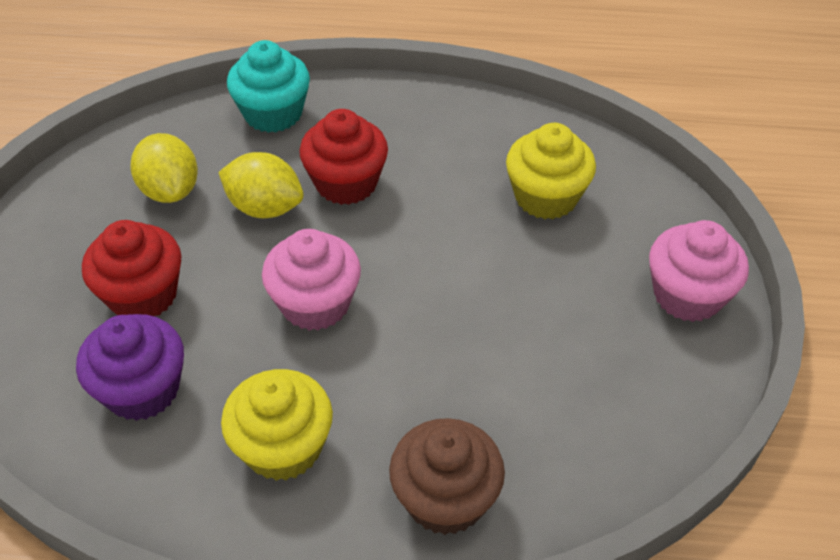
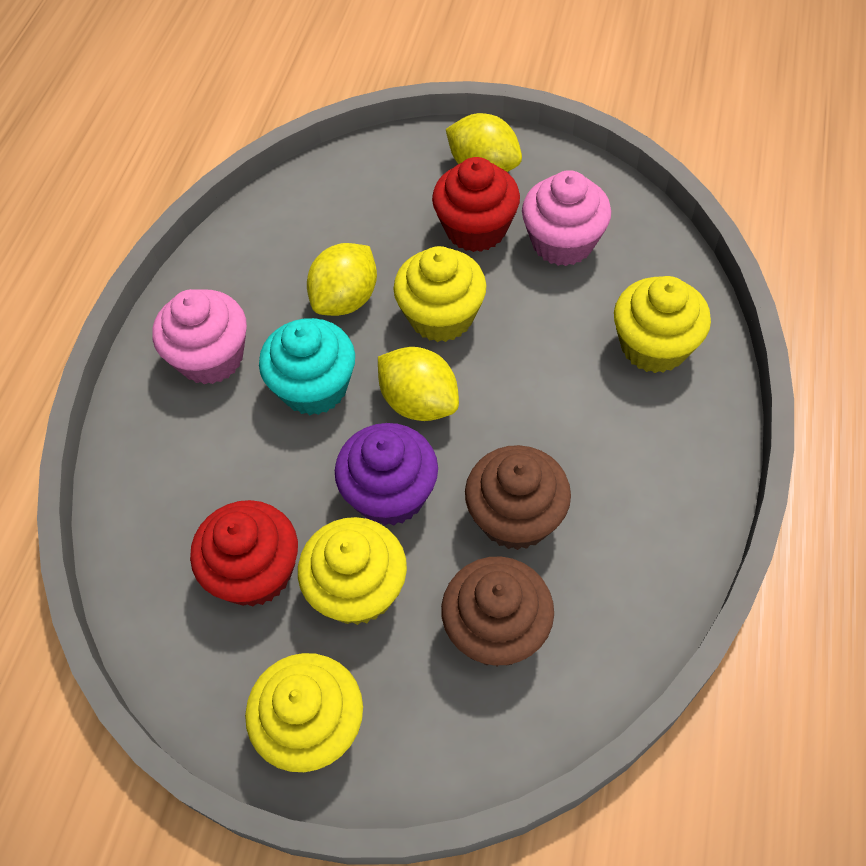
brown cupcake: 1 -> 2
yellow cupcake: 2 -> 4
yellow lemon: 2 -> 3

